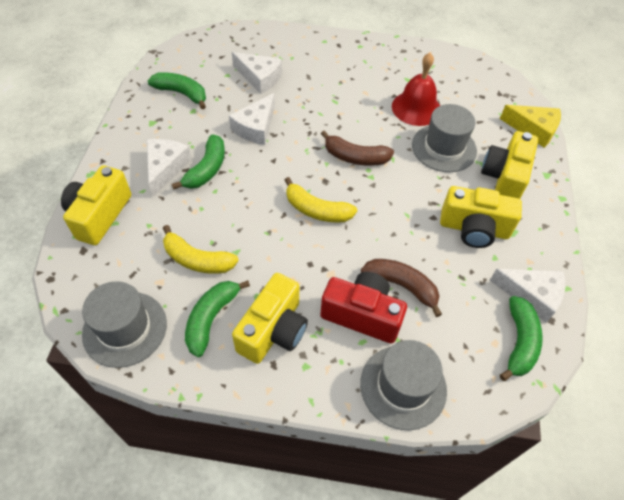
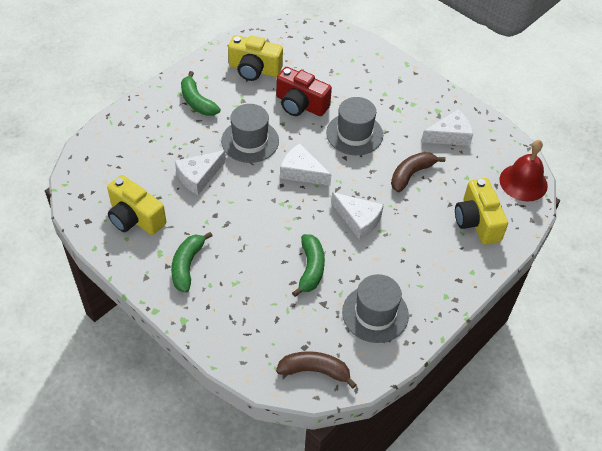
green banana: 4 -> 3
yellow banana: 2 -> 0
yellow camera: 4 -> 3
yellow cheese: 1 -> 0

